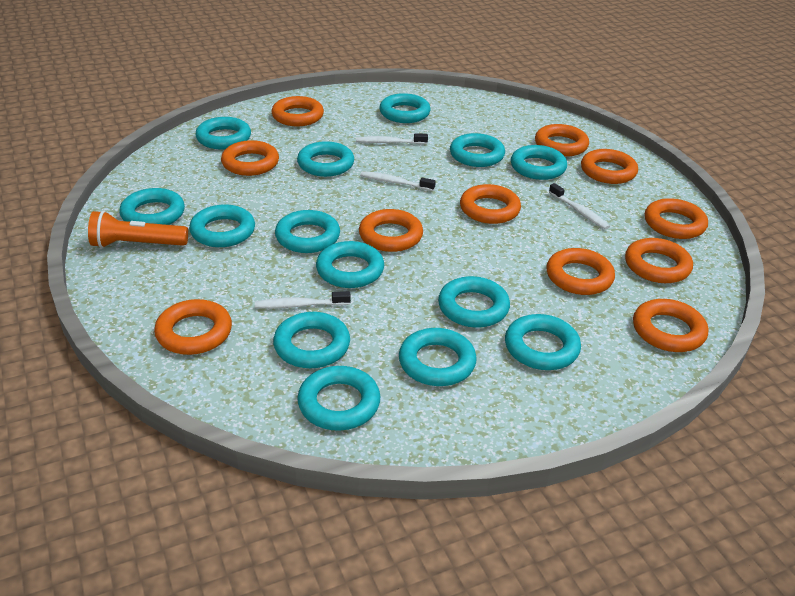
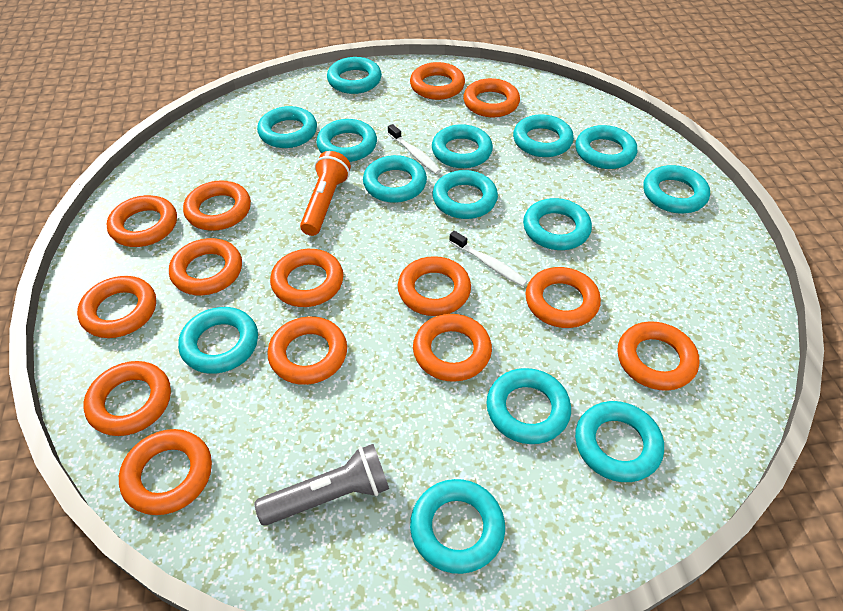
grey flashlight: 0 -> 1
orange ring: 11 -> 14
white toothbrush: 4 -> 2

